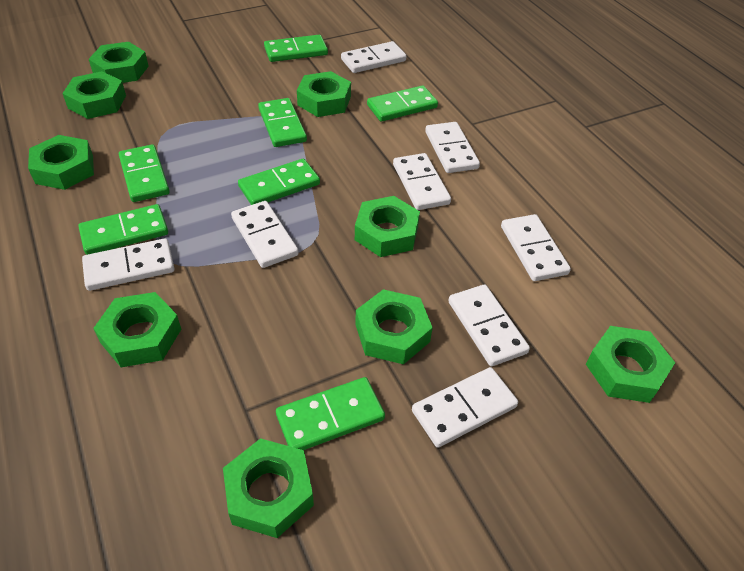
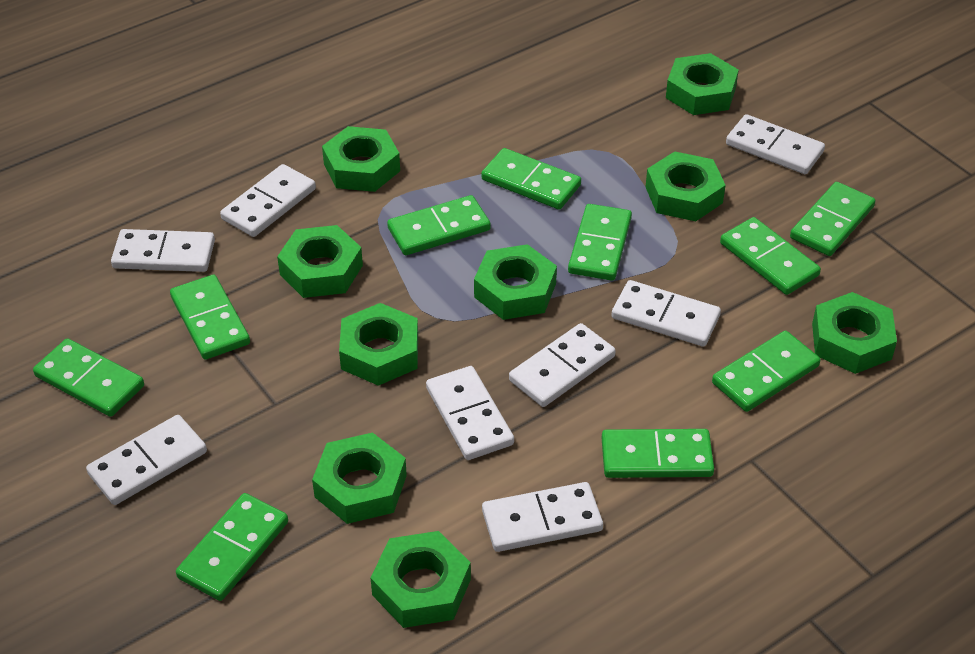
green domino: 7 -> 10

